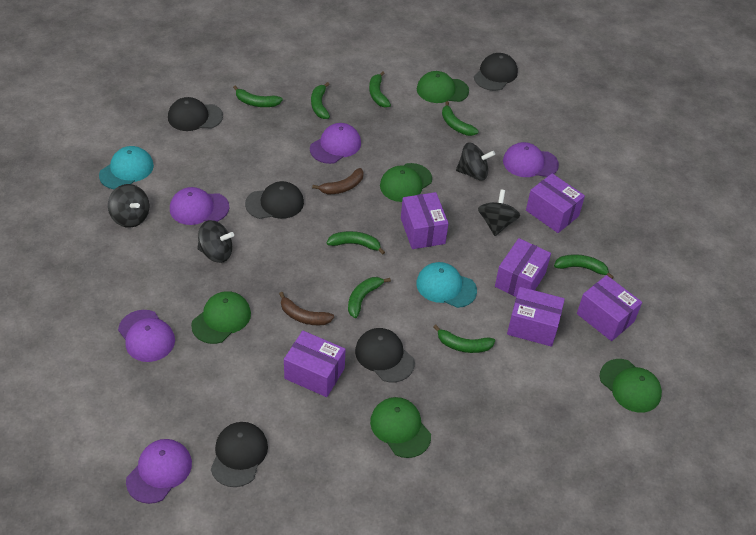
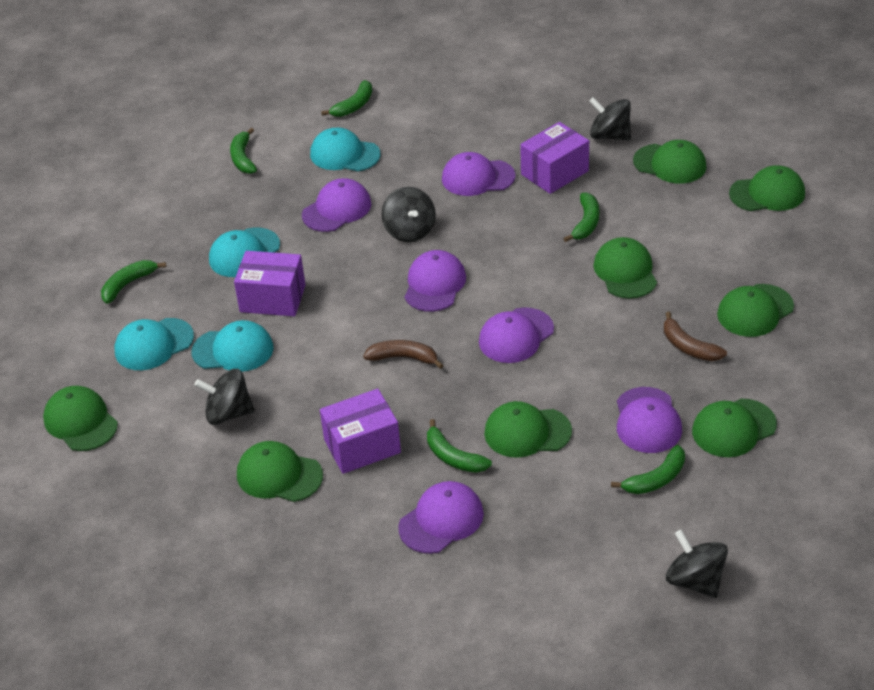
black cap: 5 -> 0
green banana: 8 -> 6
green cap: 5 -> 8
purple box: 6 -> 3
purple cap: 5 -> 6
turquoise cap: 2 -> 4

